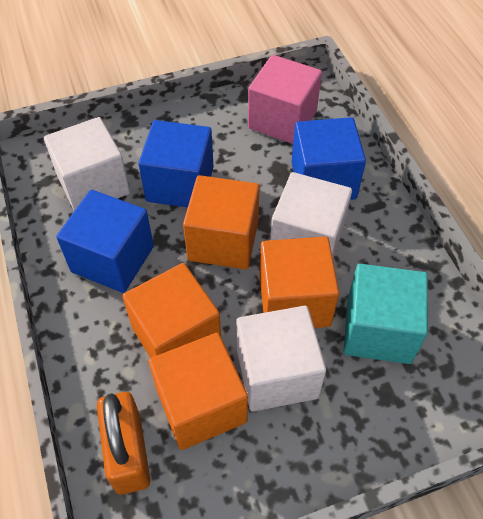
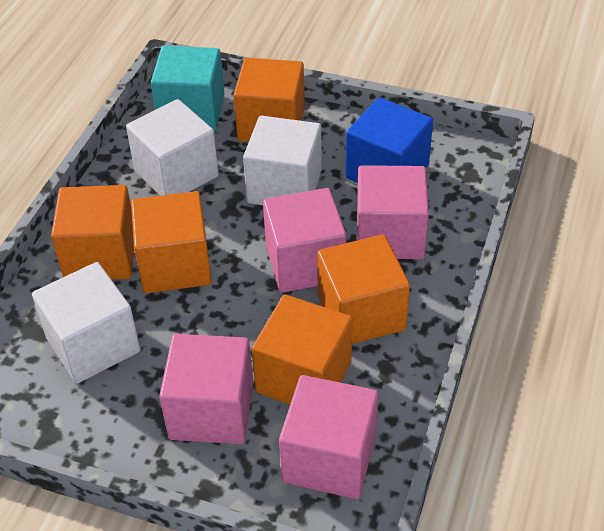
blue cube: 3 -> 1
orange cube: 4 -> 5
orange padlock: 1 -> 0
pink cube: 1 -> 4

